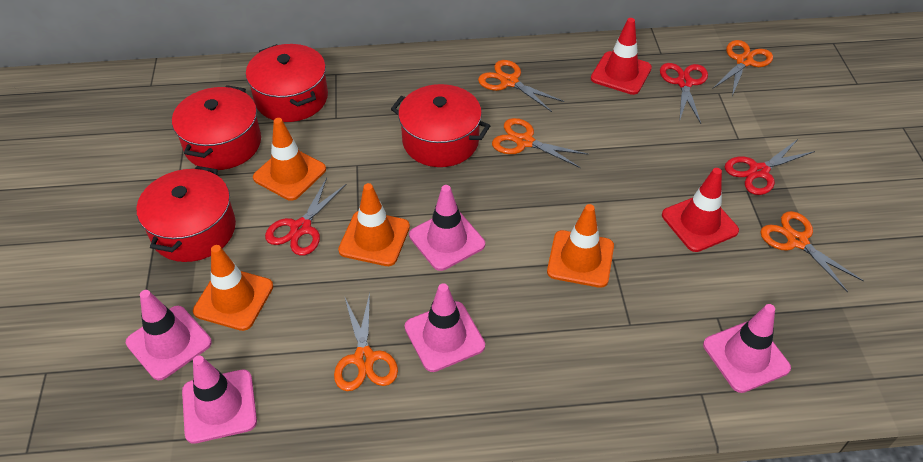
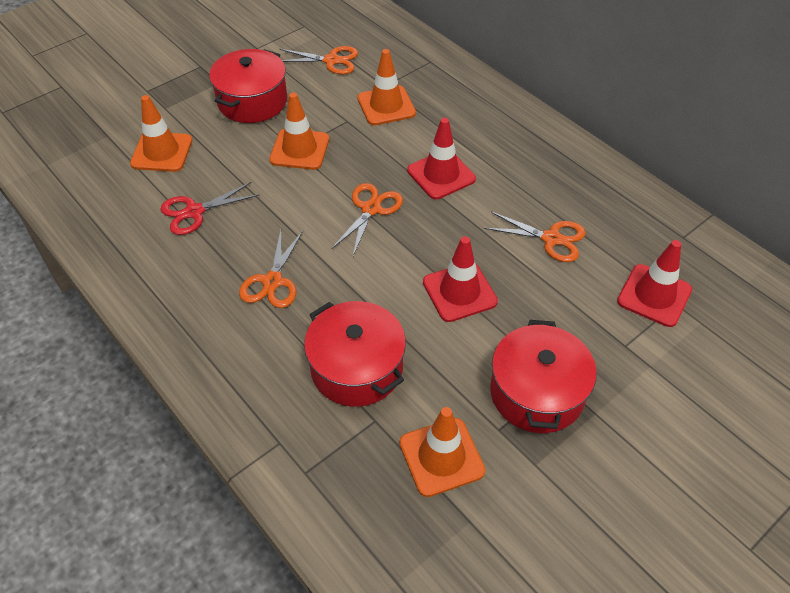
orange scissors: 5 -> 4
pink traffic cone: 5 -> 0
red pot: 4 -> 3
red scissors: 3 -> 1
red traffic cone: 2 -> 3

